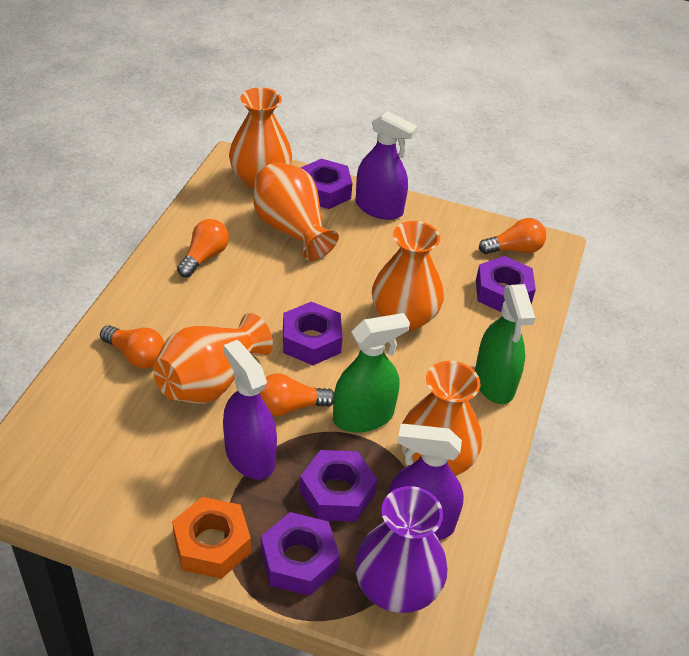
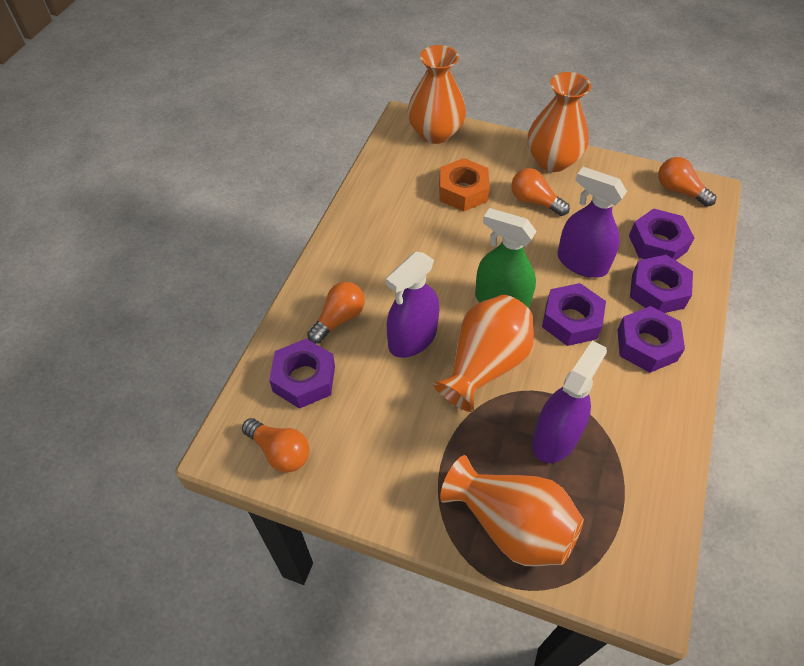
green spray bottle: 2 -> 1
orange vase: 5 -> 4
purple vase: 1 -> 0

